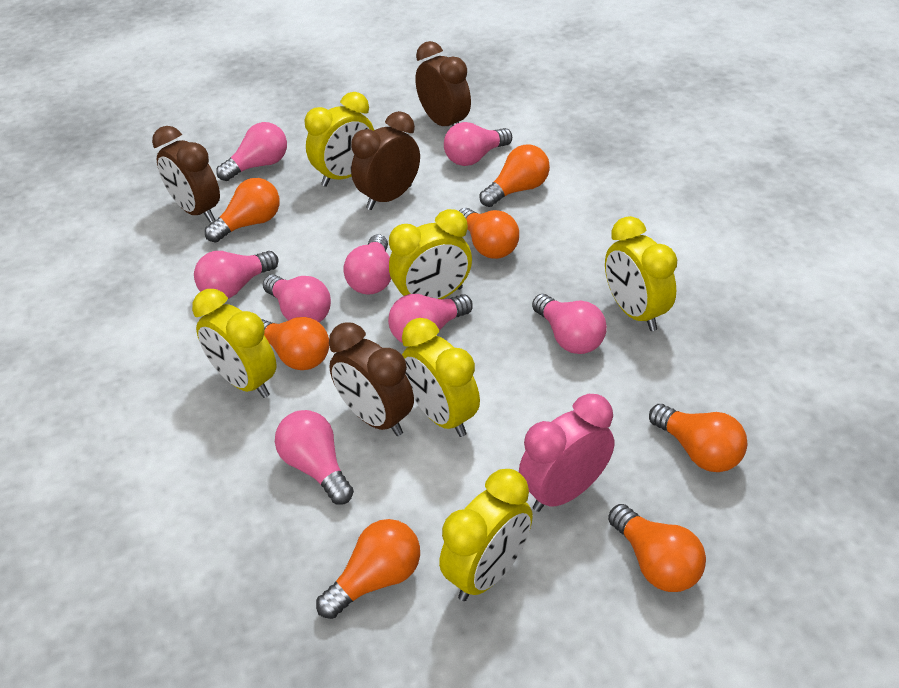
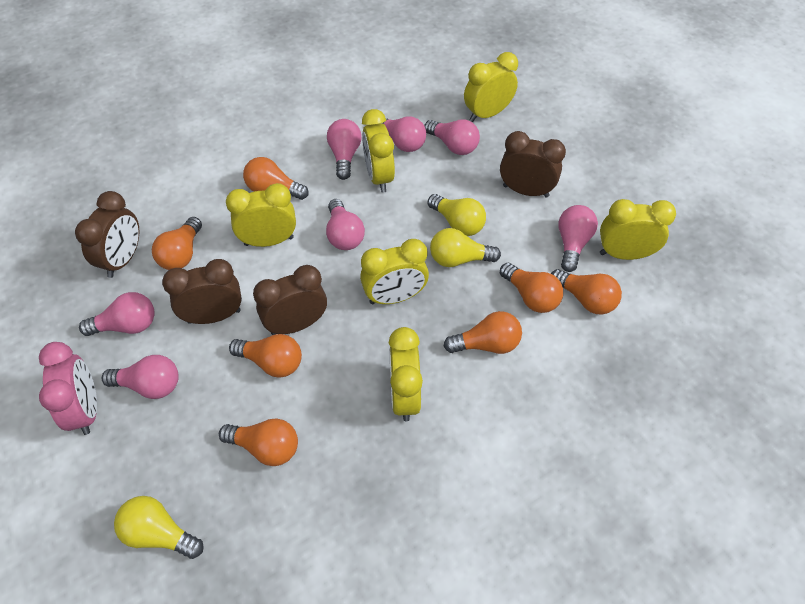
pink light bulb: 8 -> 7
yellow light bulb: 0 -> 3

